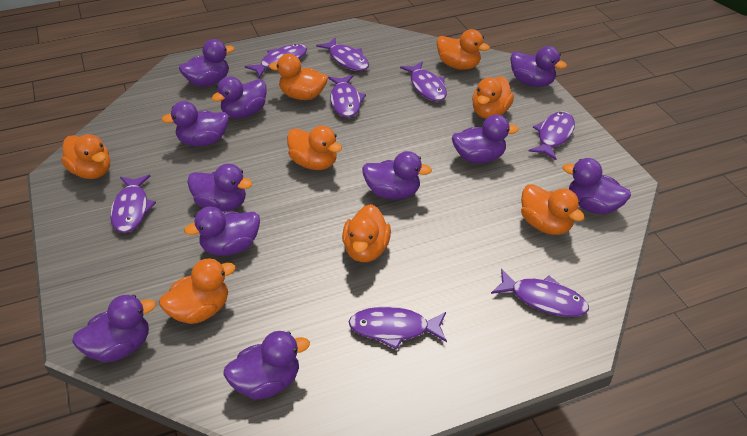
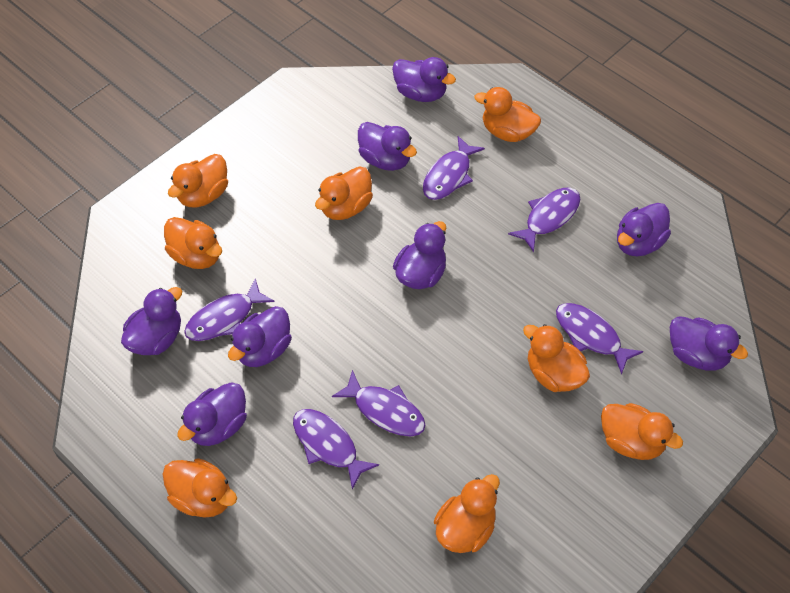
purple duck: 11 -> 8
purple fish: 8 -> 6

